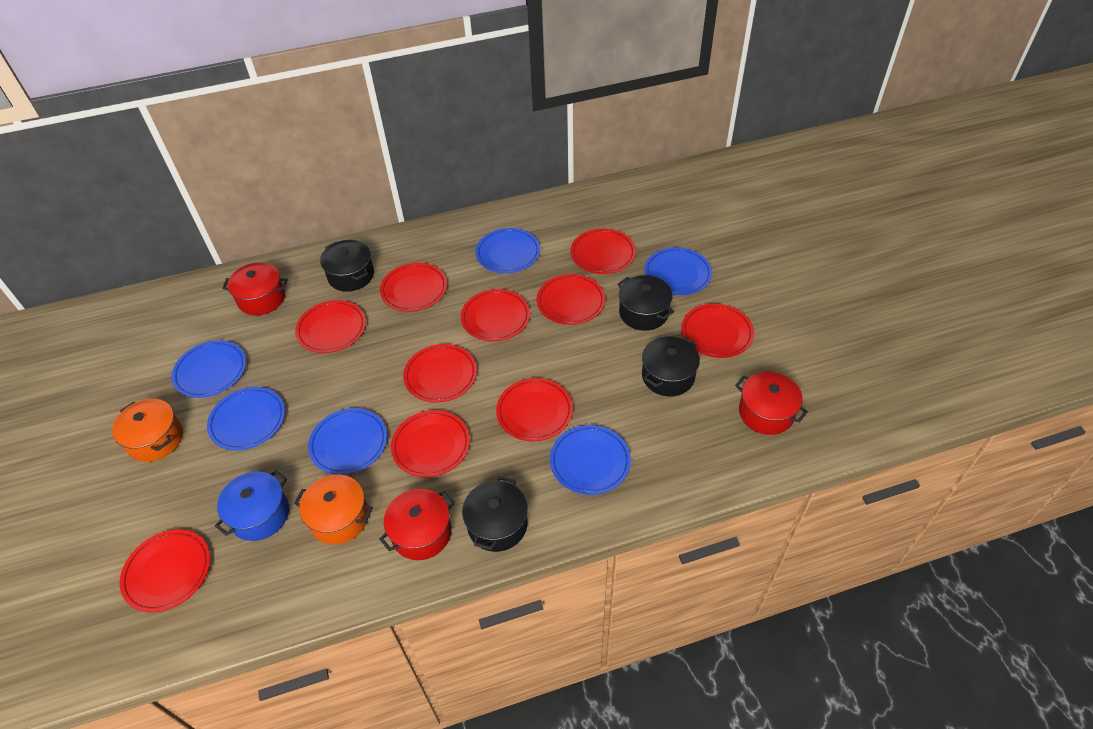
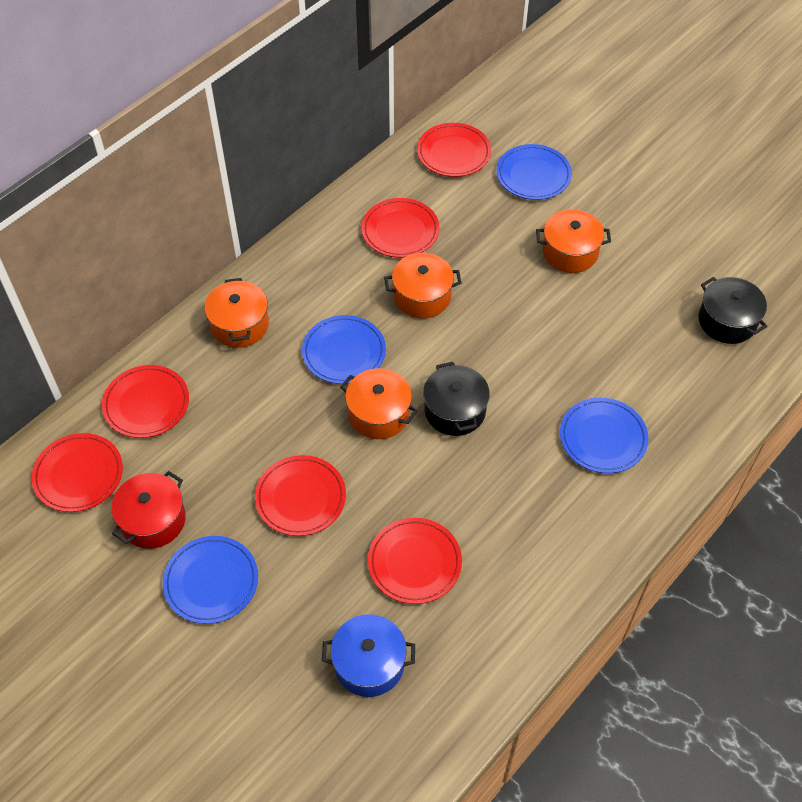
black pot: 4 -> 2
blue plate: 6 -> 4
orange pot: 2 -> 4
red plate: 10 -> 6
red pot: 3 -> 1

